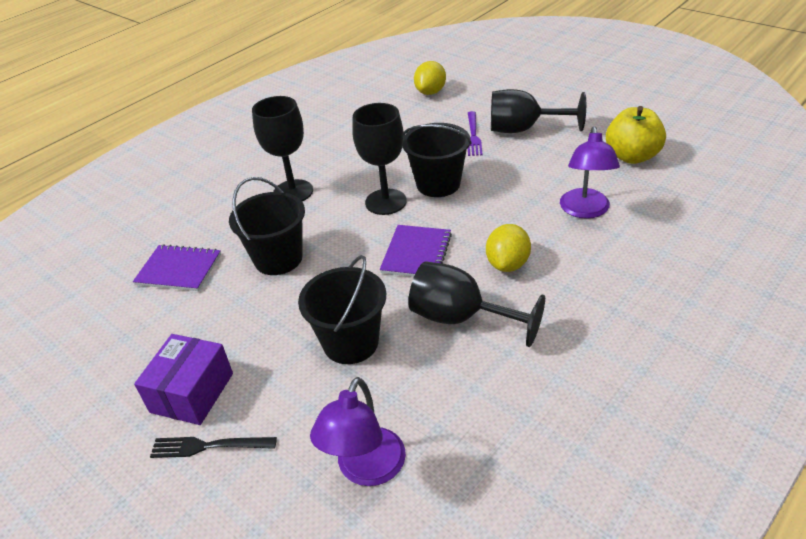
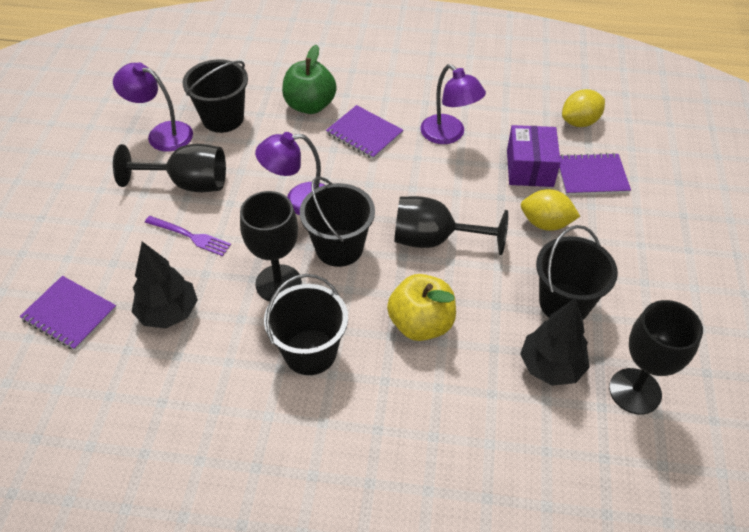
black bucket: 3 -> 4
black fork: 1 -> 0
black tree: 0 -> 2
green apple: 0 -> 1
purple lamp: 2 -> 3
purple notebook: 2 -> 3

